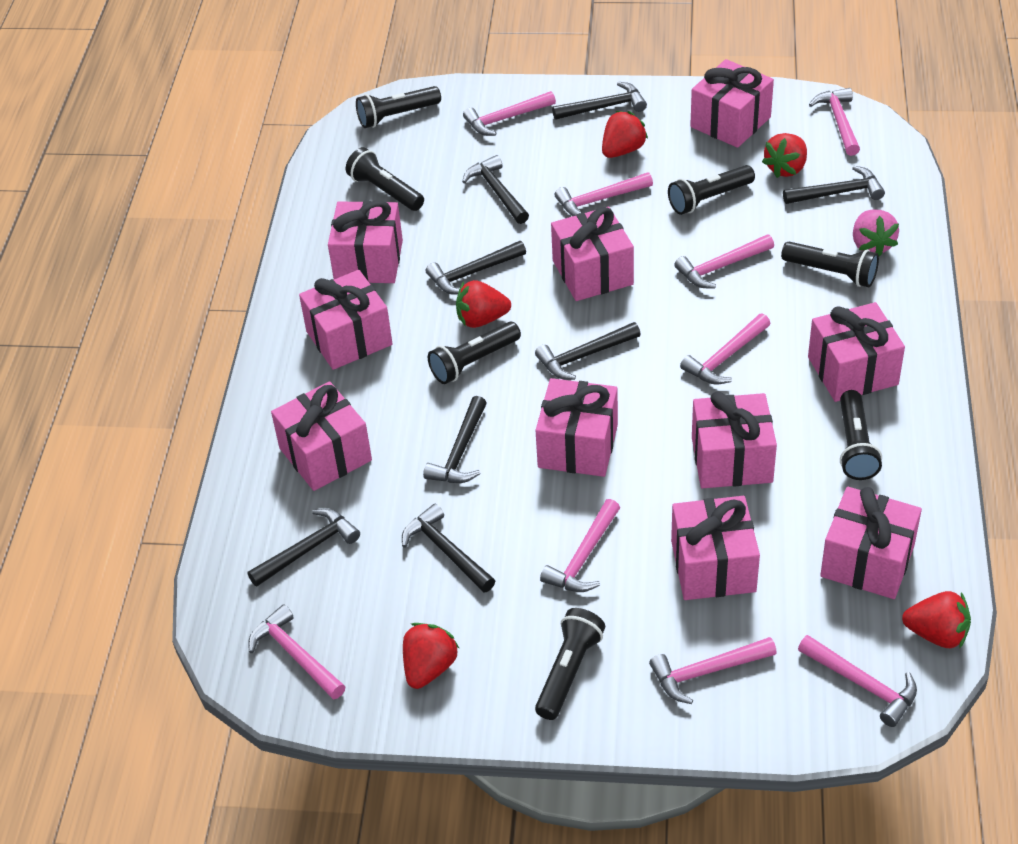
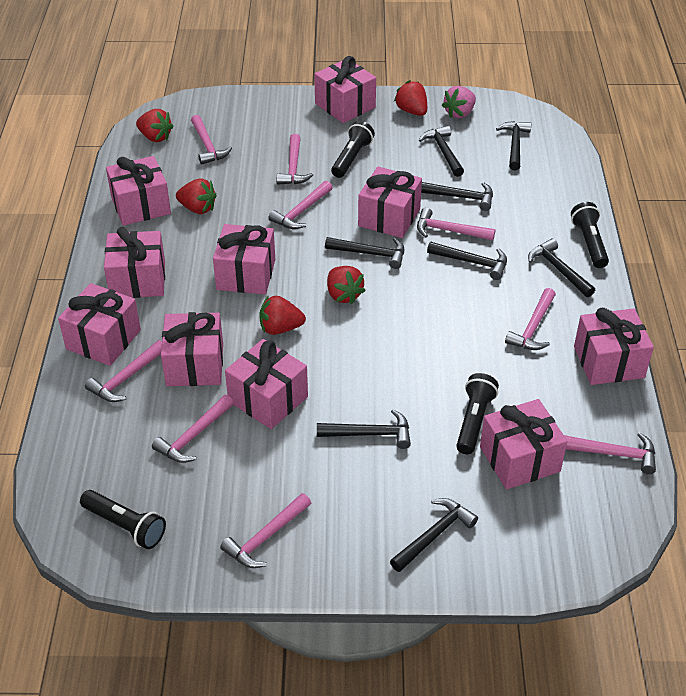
black flashlight: 7 -> 4

